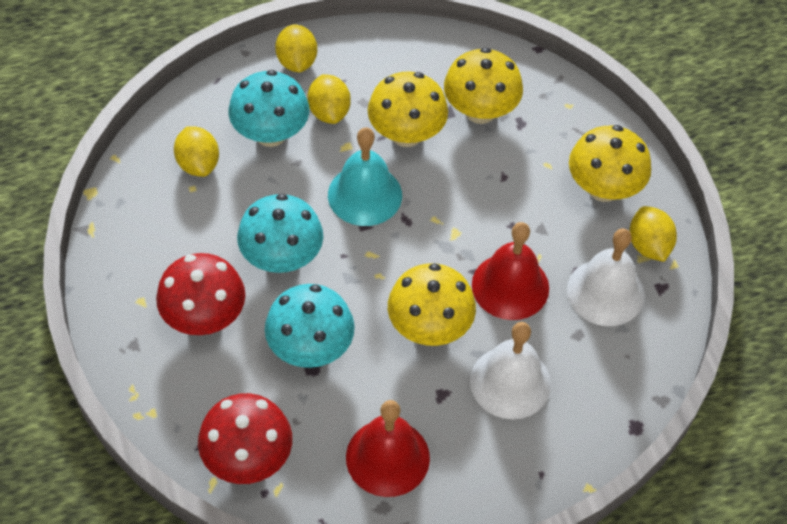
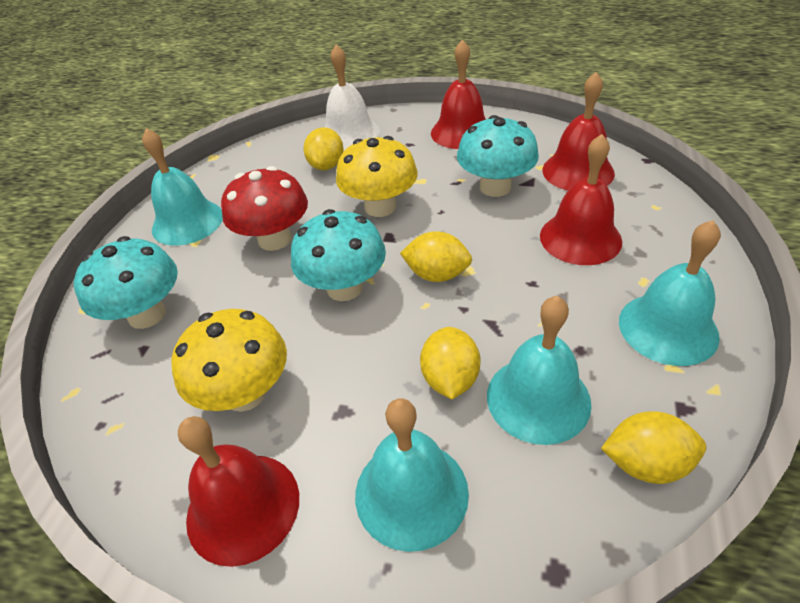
red bell: 2 -> 4
red mushroom: 2 -> 1
turquoise bell: 1 -> 4
white bell: 2 -> 1
yellow mushroom: 4 -> 2

